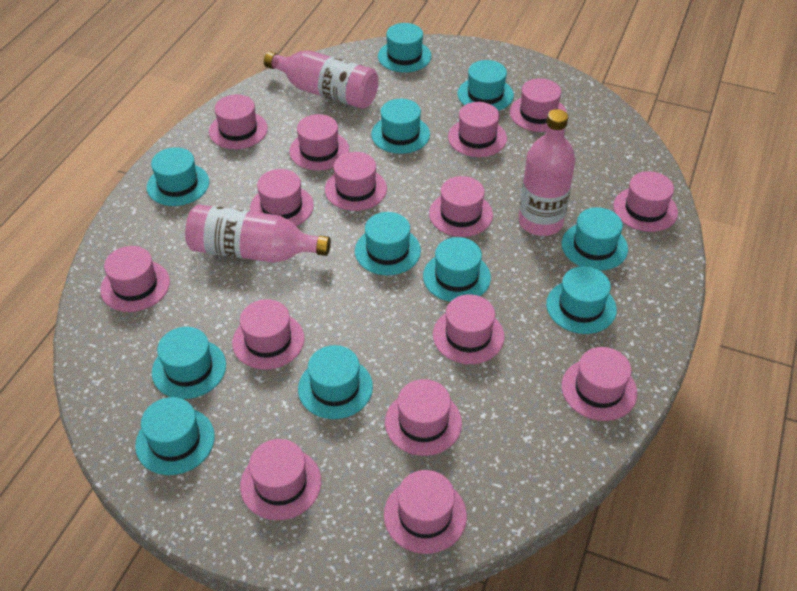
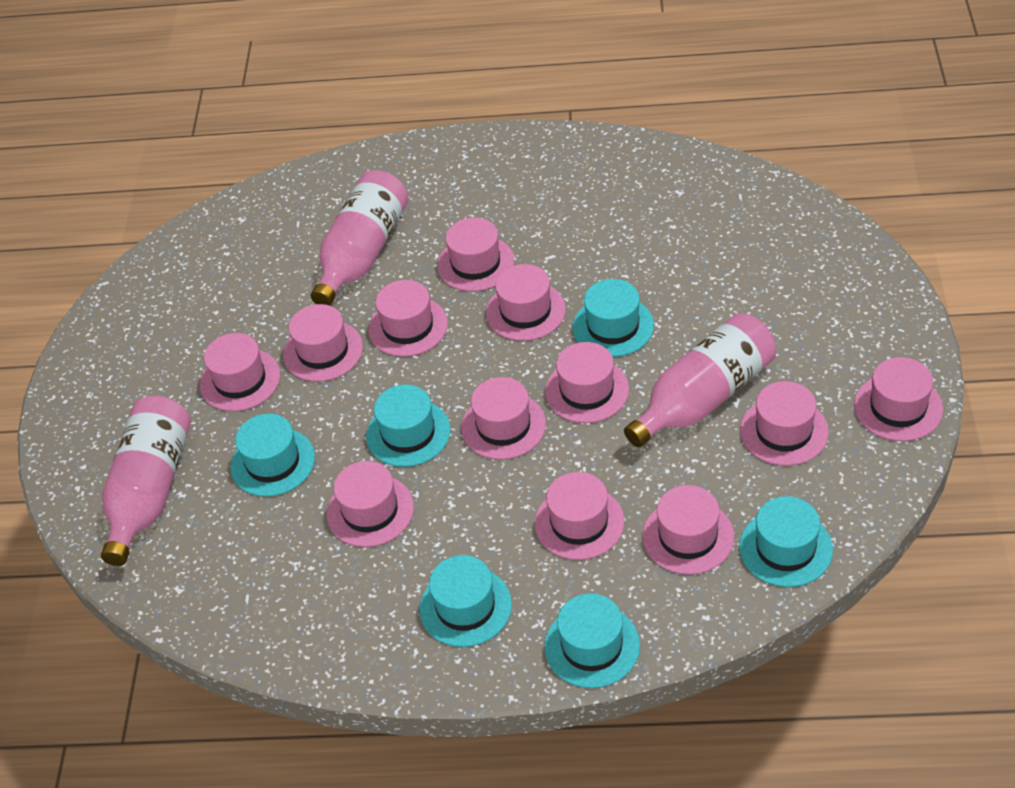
pink hat: 15 -> 12
turquoise hat: 11 -> 6

